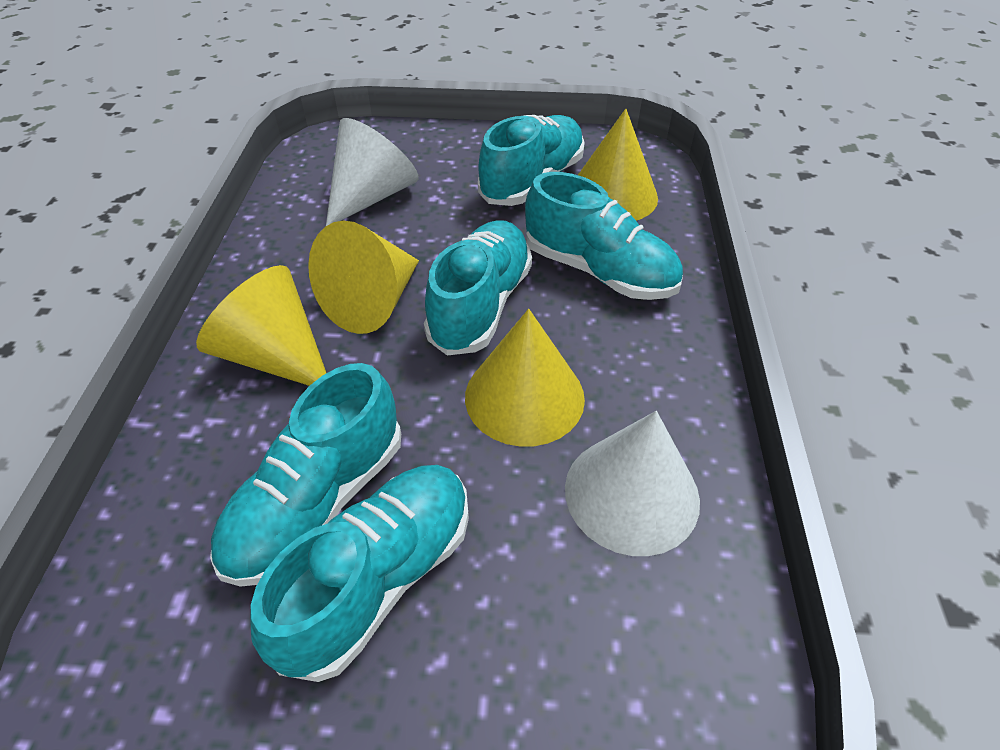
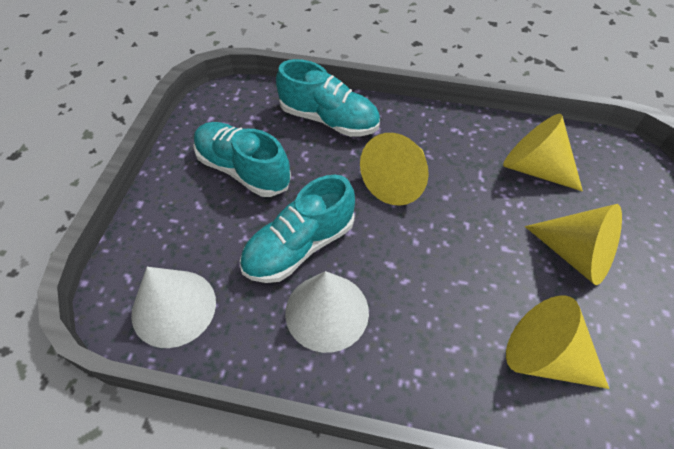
turquoise shoe: 5 -> 3

